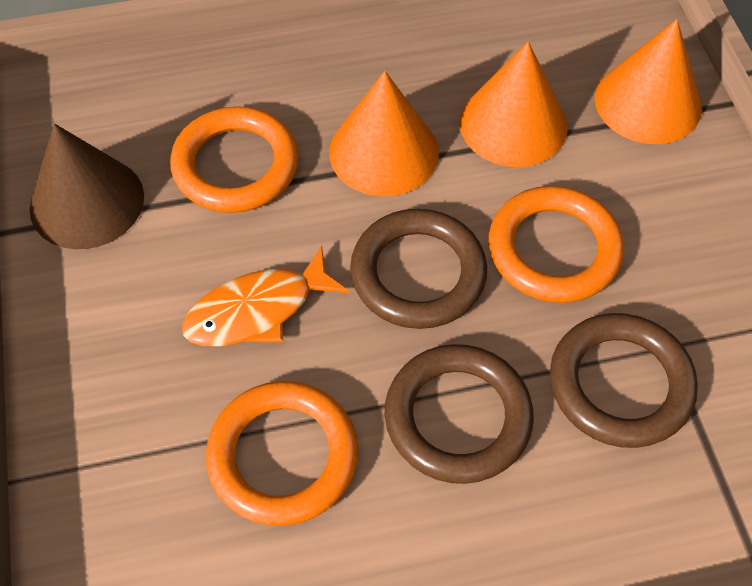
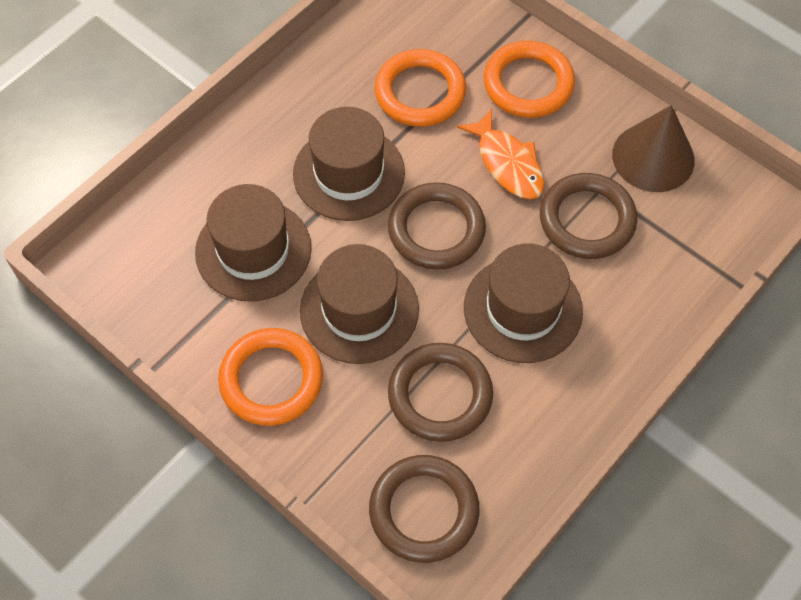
brown hat: 0 -> 4
brown ring: 3 -> 4
orange cone: 3 -> 0

